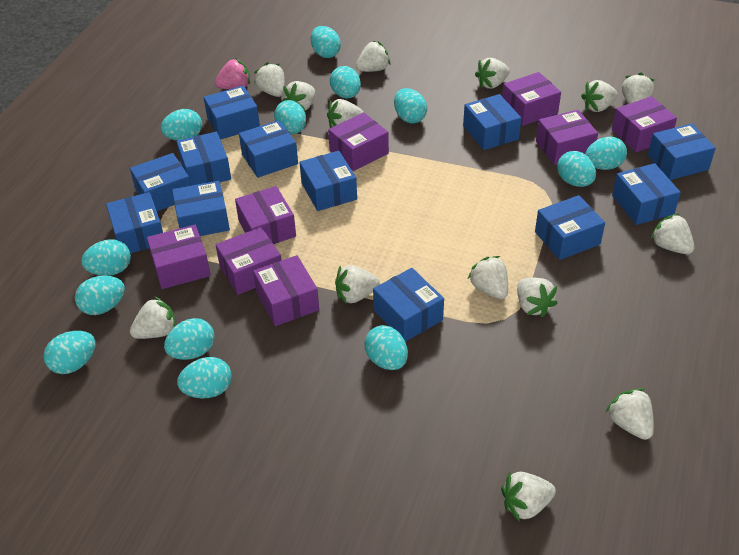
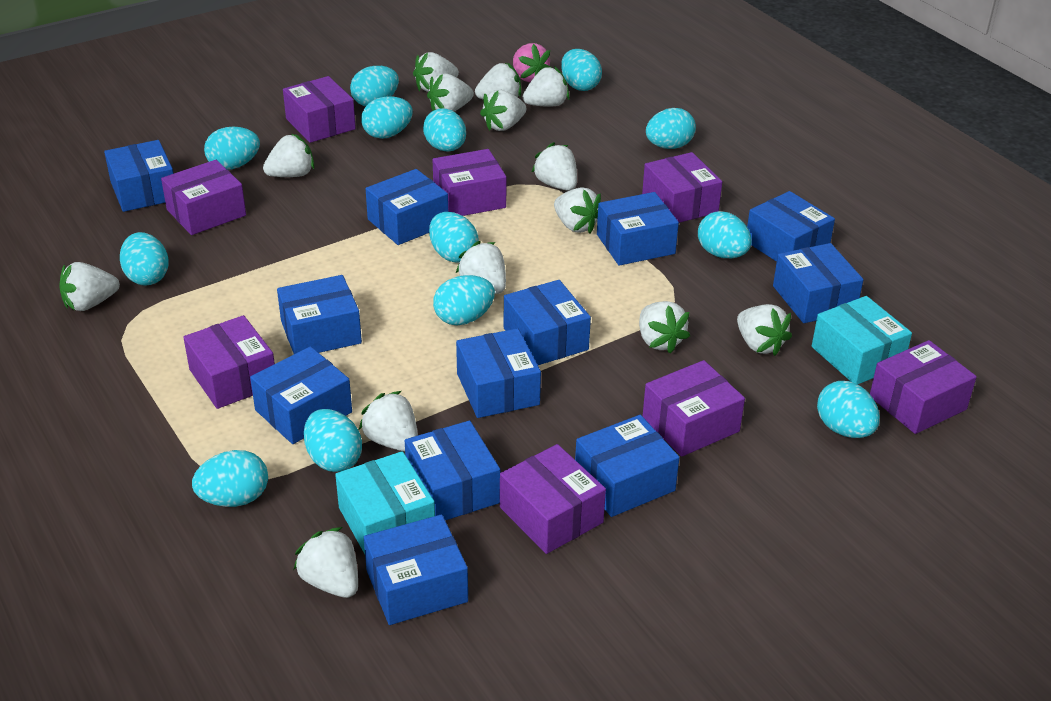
turquoise box: 0 -> 2

